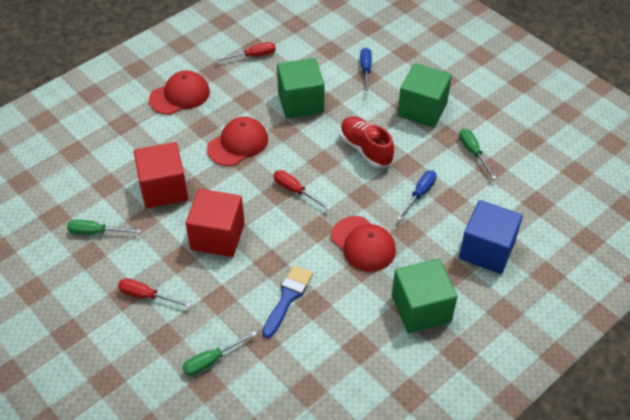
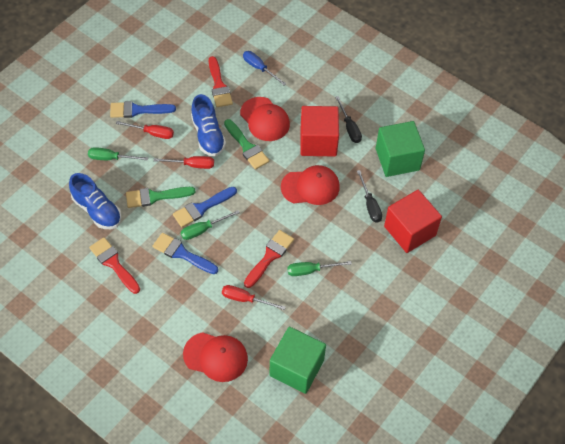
black screwdriver: 0 -> 2
blue brush: 1 -> 3
blue cube: 1 -> 0
blue screwdriver: 2 -> 1
blue shoe: 0 -> 2
green brush: 0 -> 2
green cube: 3 -> 2
red brush: 0 -> 3
red shoe: 1 -> 0

